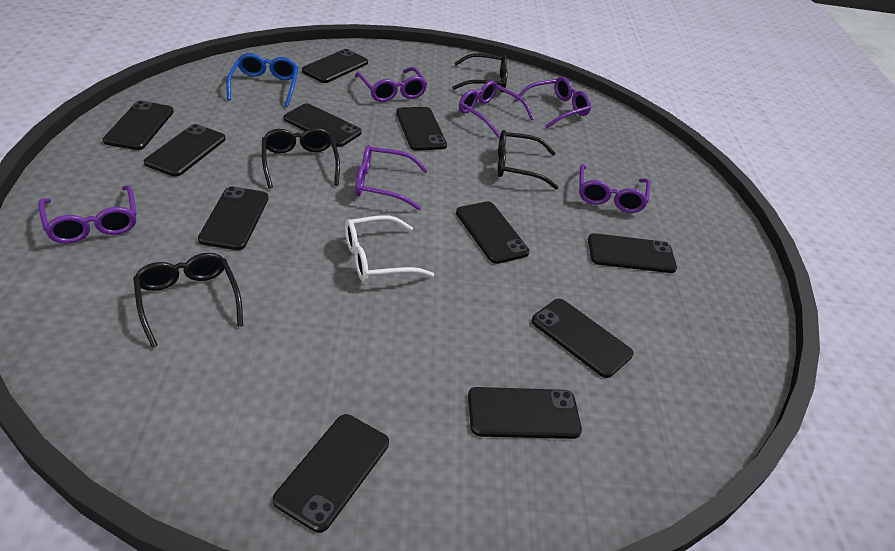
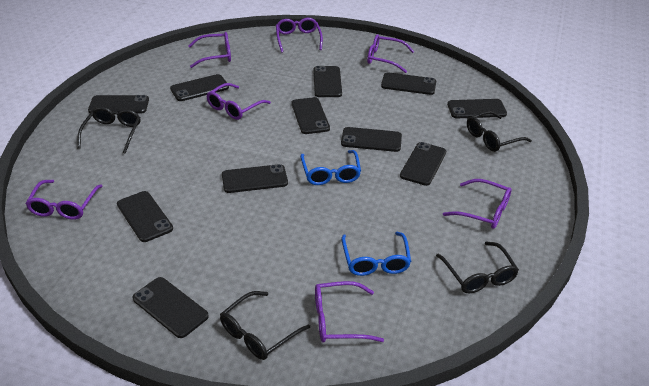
blue glasses: 1 -> 2
purple glasses: 6 -> 7
white glasses: 1 -> 0

